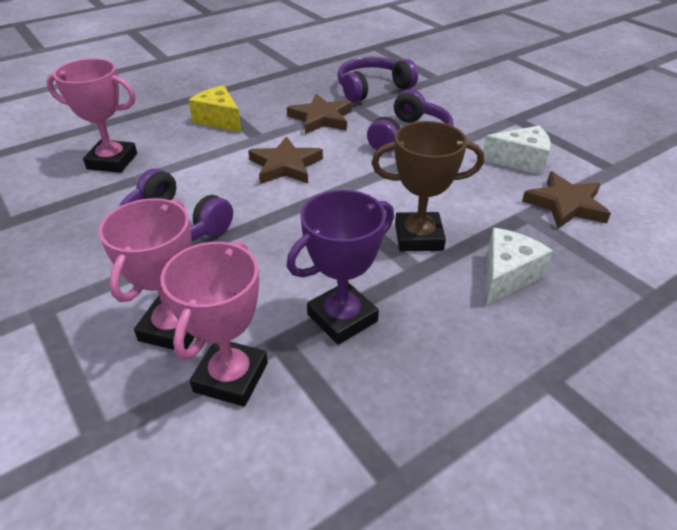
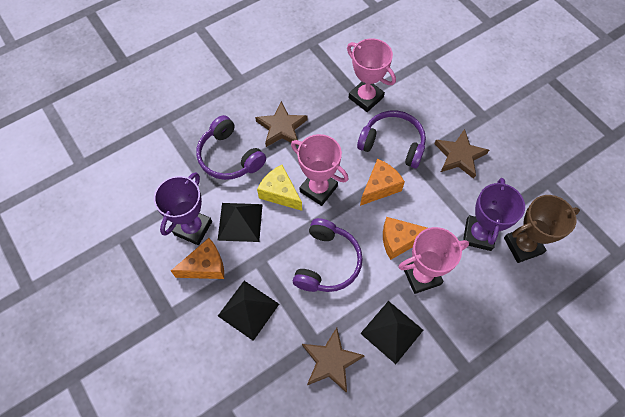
black pyramid: 0 -> 3
orange cheese: 0 -> 3
purple trophy: 1 -> 2
white cheese: 2 -> 0

